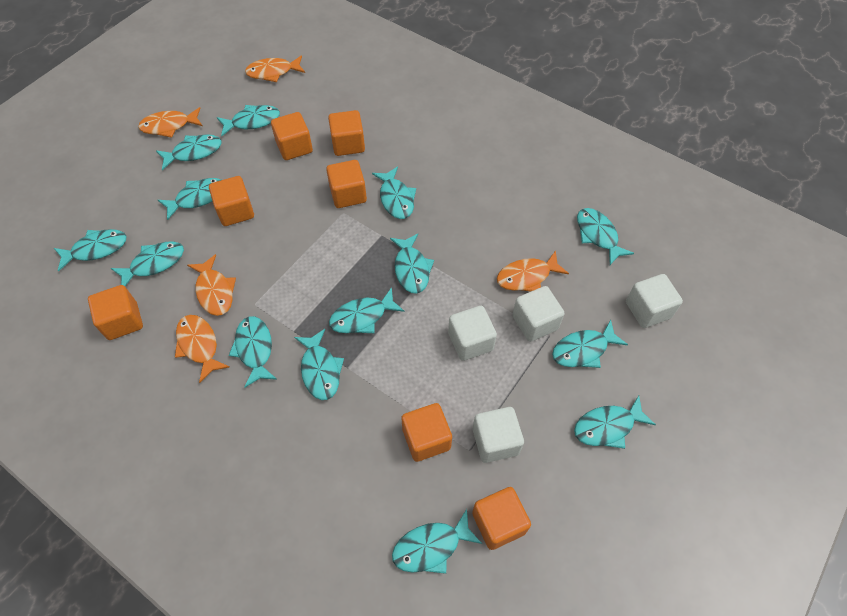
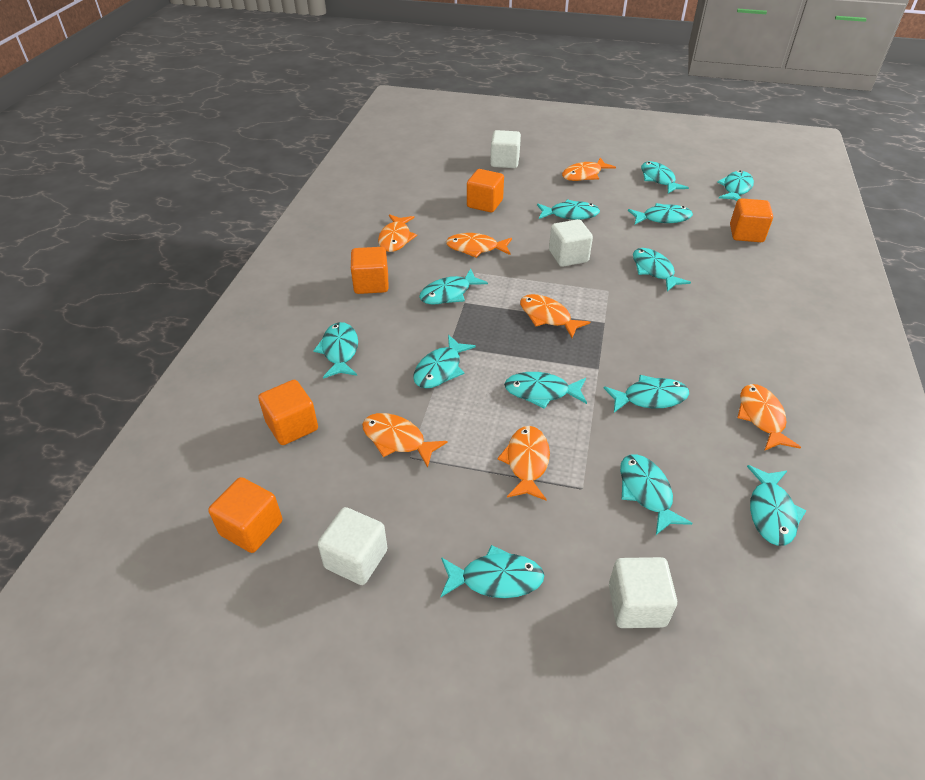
orange cube: 7 -> 5
orange fish: 5 -> 7
turquoise fish: 14 -> 13

